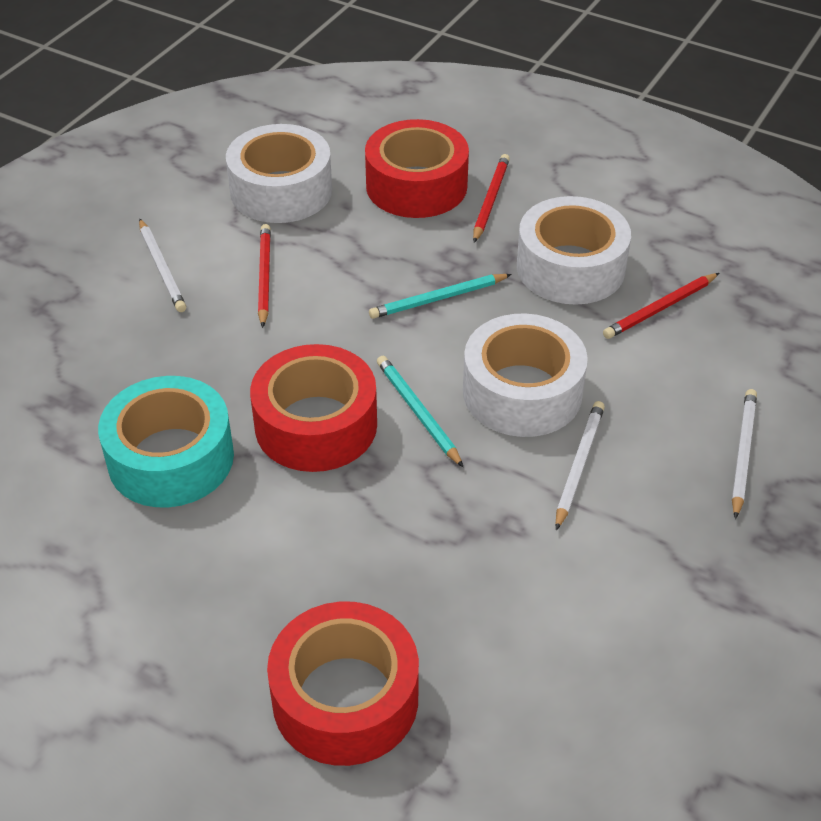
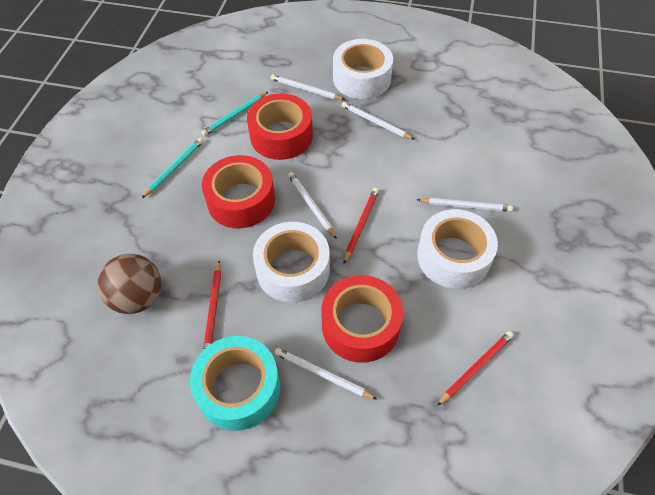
brown ball: 0 -> 1
white pencil: 3 -> 5

